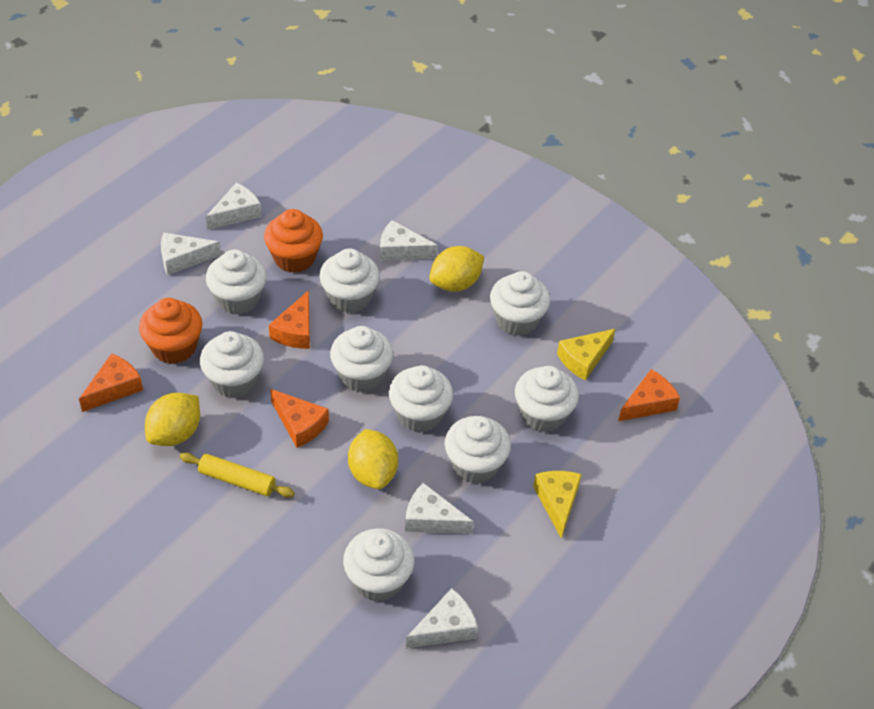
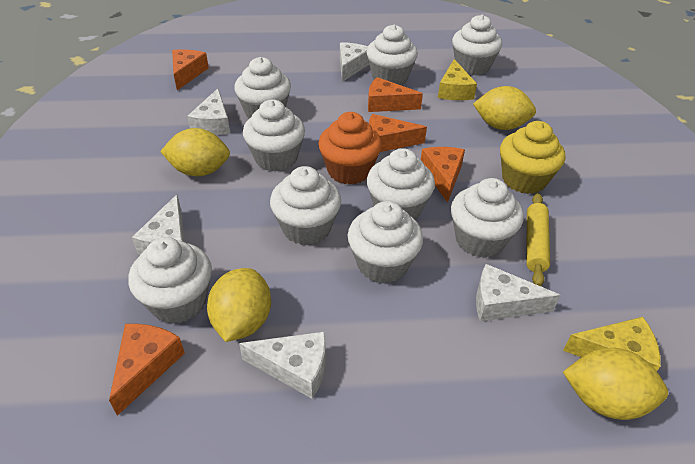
orange cheese: 4 -> 5
orange cupcake: 2 -> 1
yellow cupcake: 0 -> 1
yellow lemon: 3 -> 4

